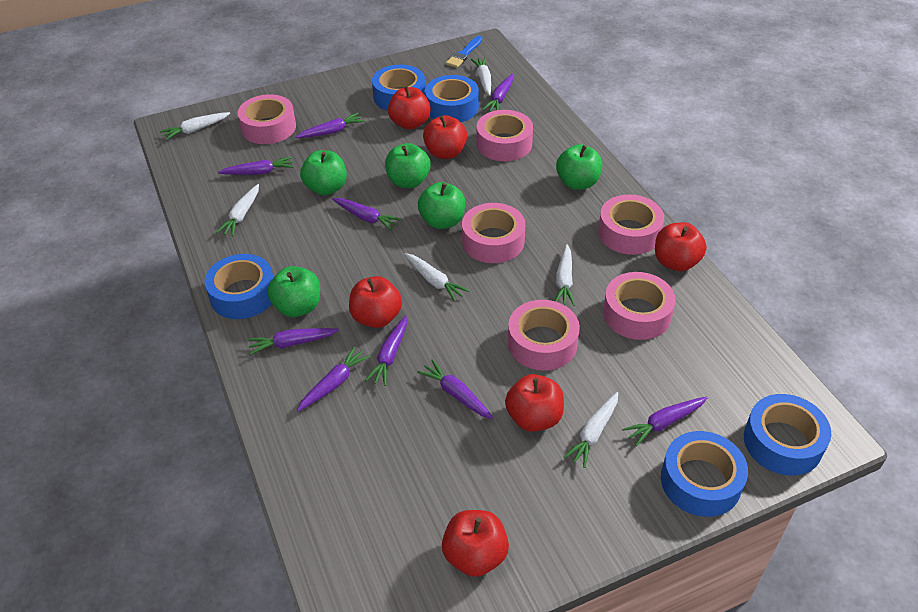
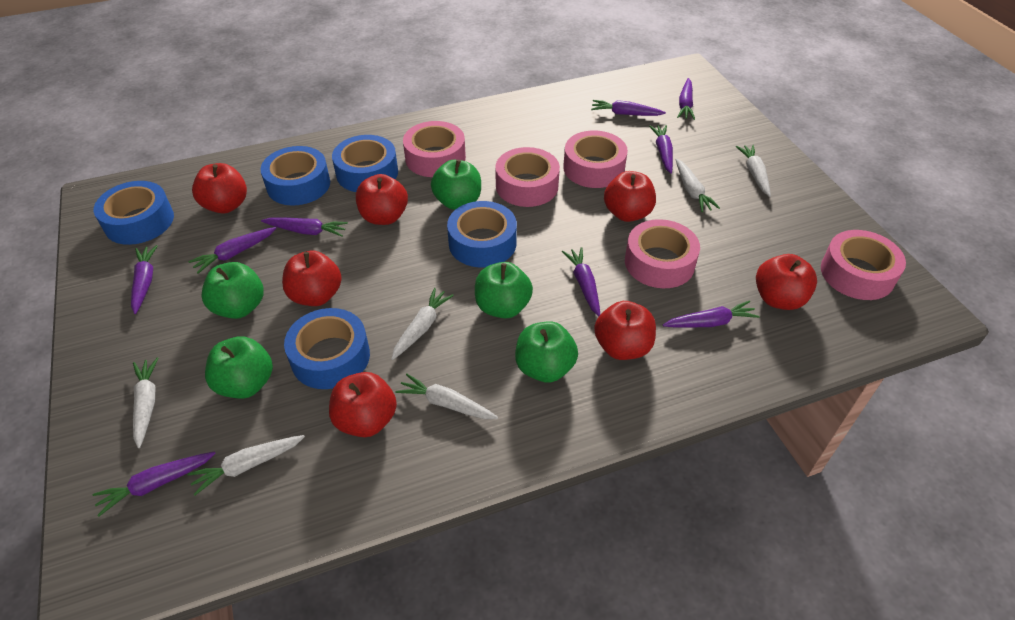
blue brush: 1 -> 0
pink tape: 6 -> 5
red apple: 6 -> 7

